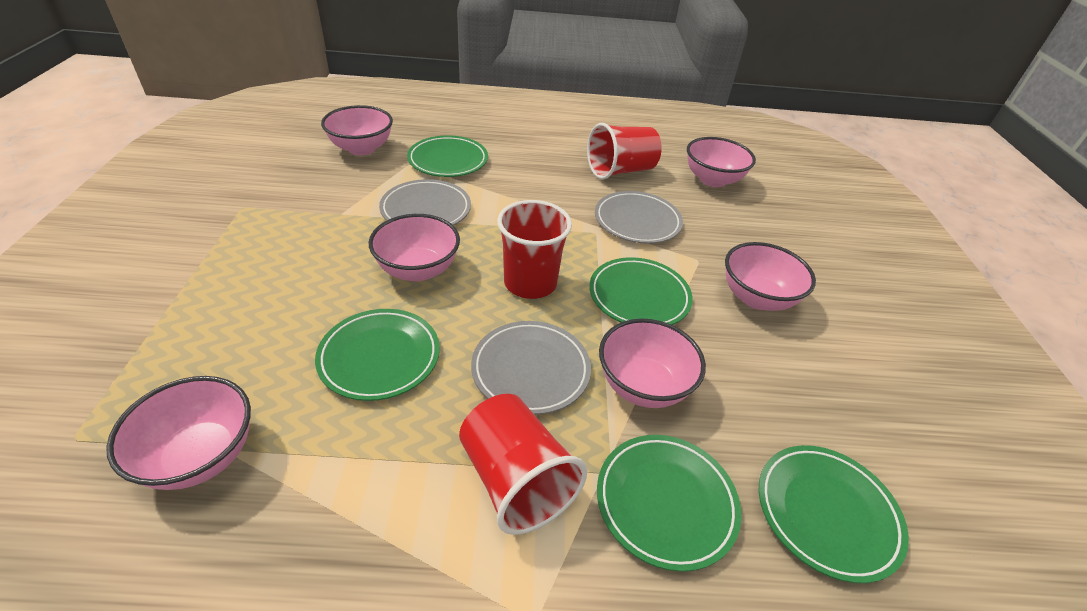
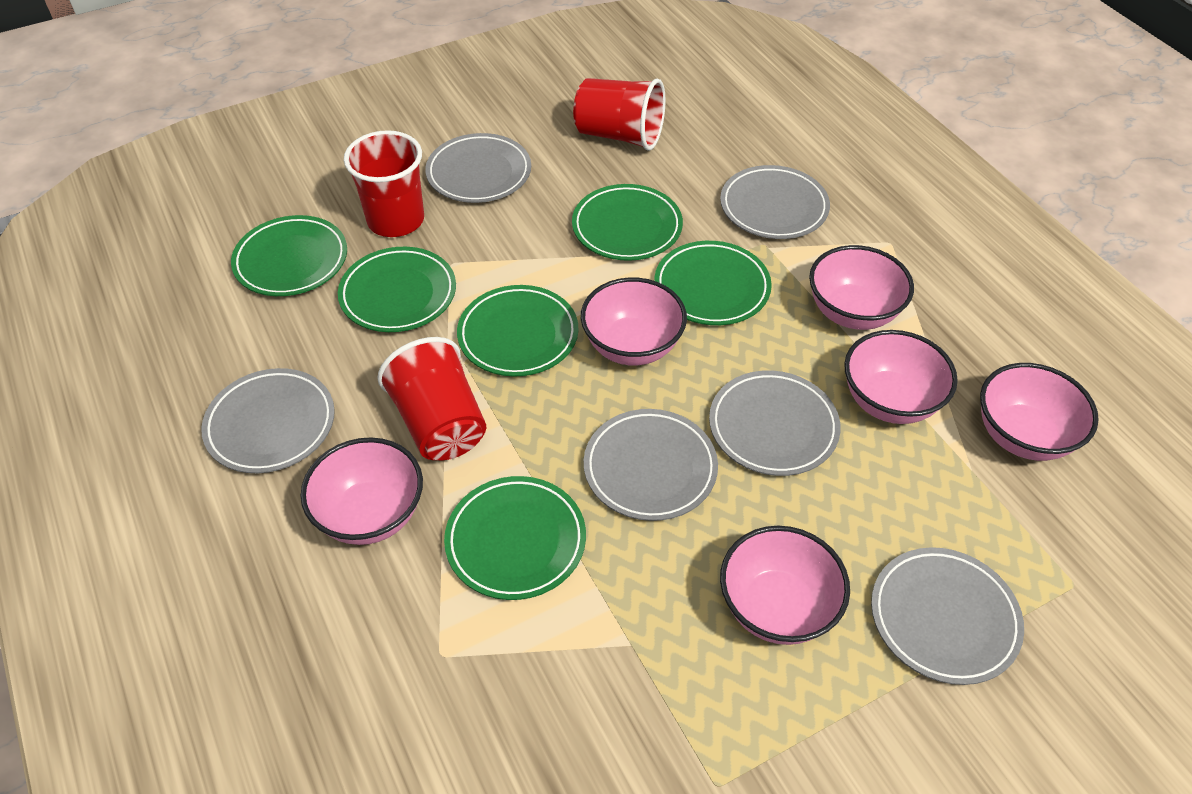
green plate: 5 -> 6
grey plate: 3 -> 6

